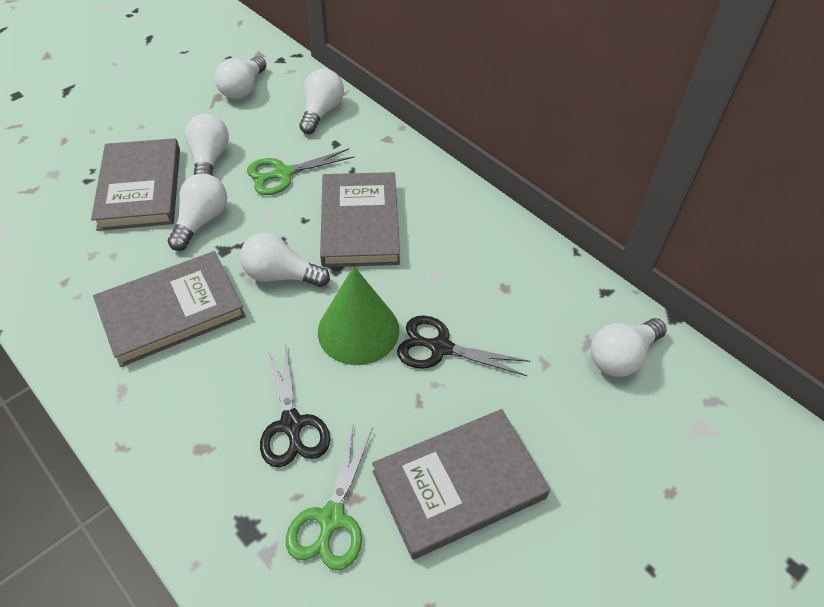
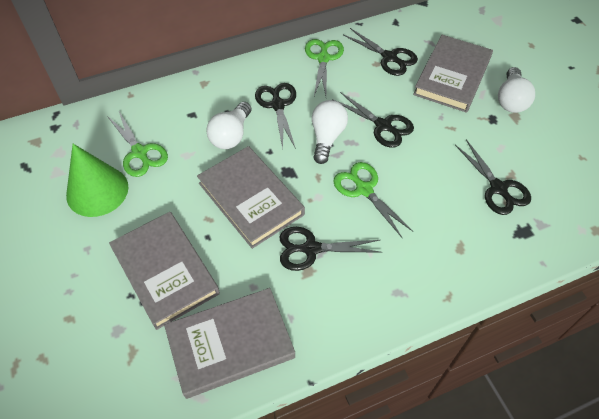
black scissors: 2 -> 5
green scissors: 2 -> 3
white light bulb: 6 -> 3

